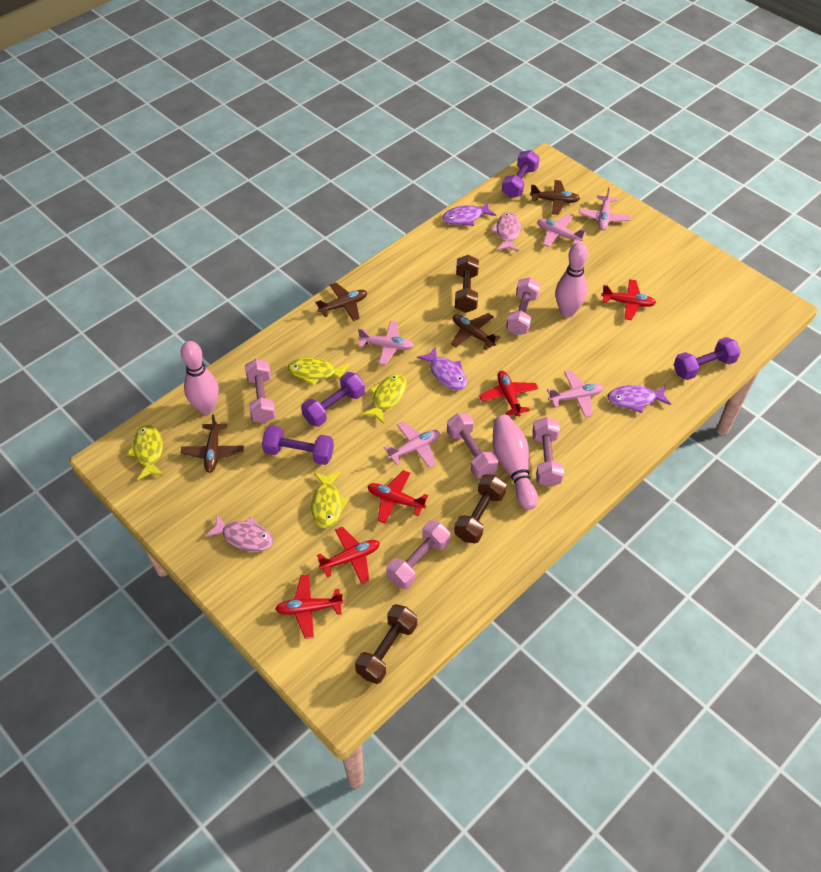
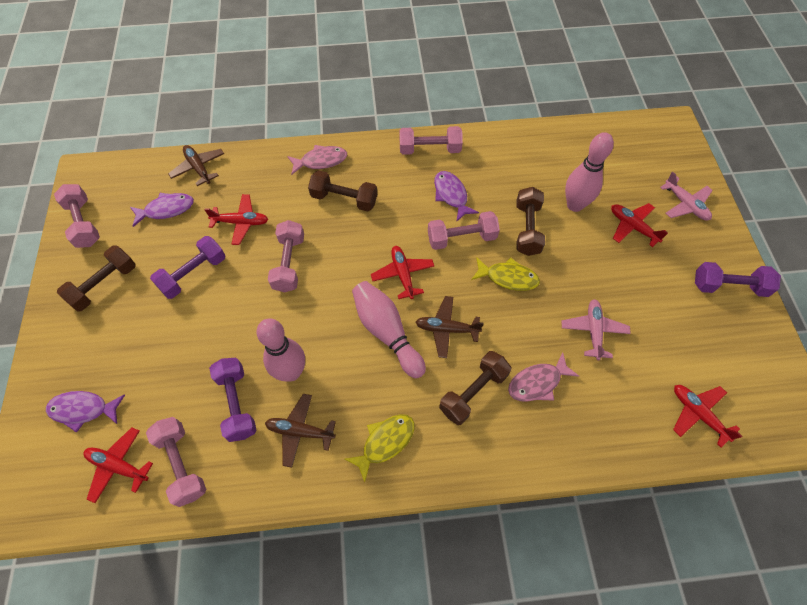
brown dumbbell: 3 -> 4
brown plane: 4 -> 3
pink plane: 5 -> 2
purple dumbbell: 4 -> 3
yellow fish: 4 -> 2

